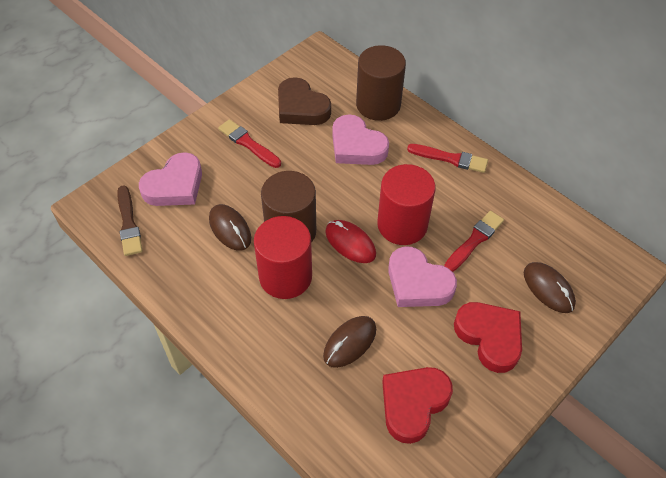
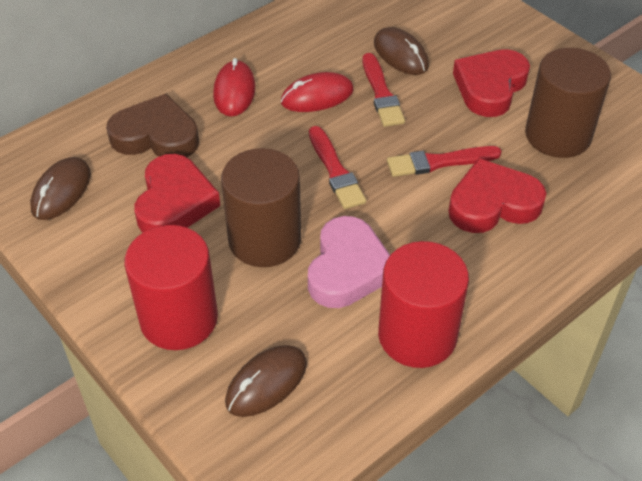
brown brush: 1 -> 0
pink heart: 3 -> 1
red heart: 2 -> 3
red mouse: 1 -> 2

